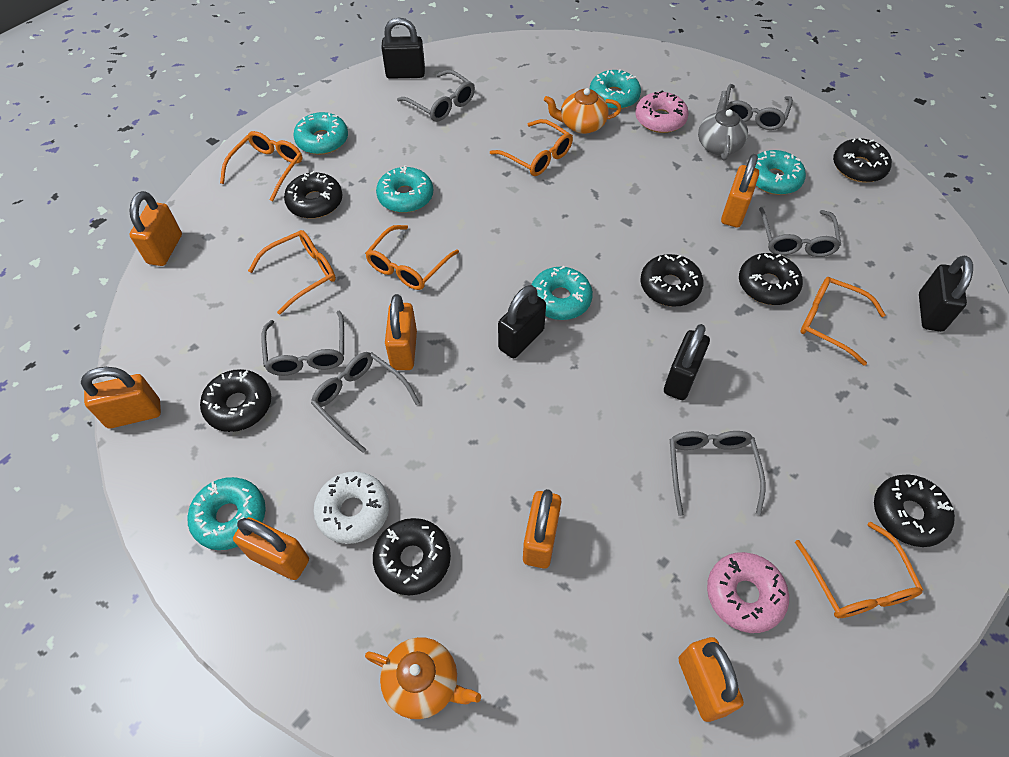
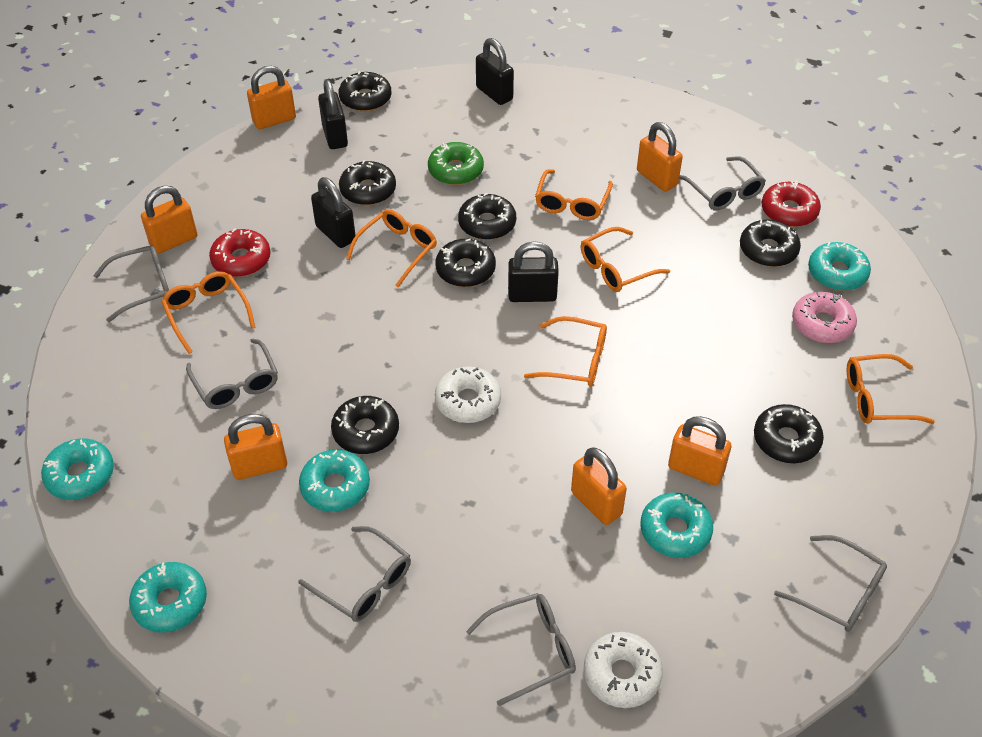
green donut: 0 -> 1
grey teapot: 1 -> 0
orange padlock: 7 -> 6
orange teapot: 2 -> 0
pink donut: 2 -> 1
red donut: 0 -> 2
turquoise donut: 6 -> 5
white donut: 1 -> 2

